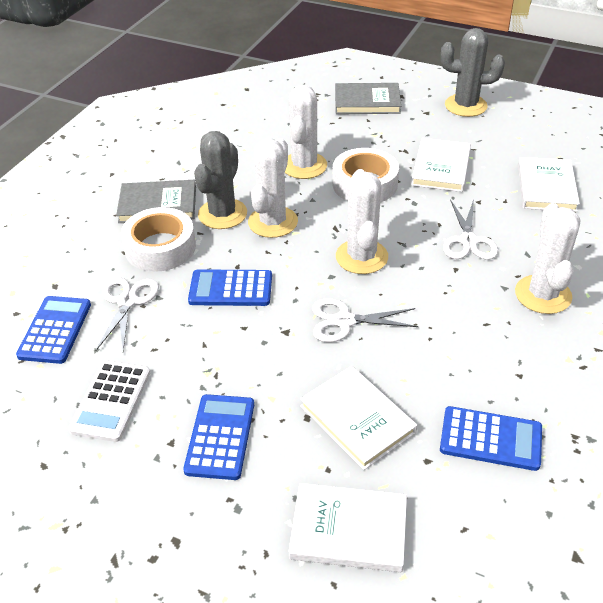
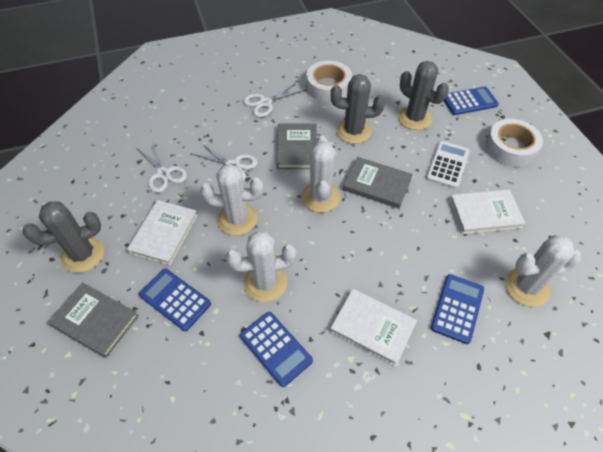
grey book: 2 -> 3
grey cactus: 2 -> 3
white book: 4 -> 3

